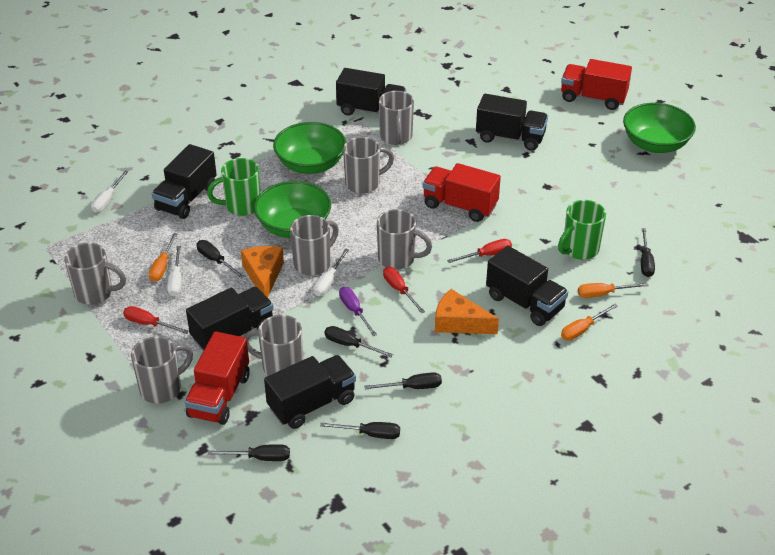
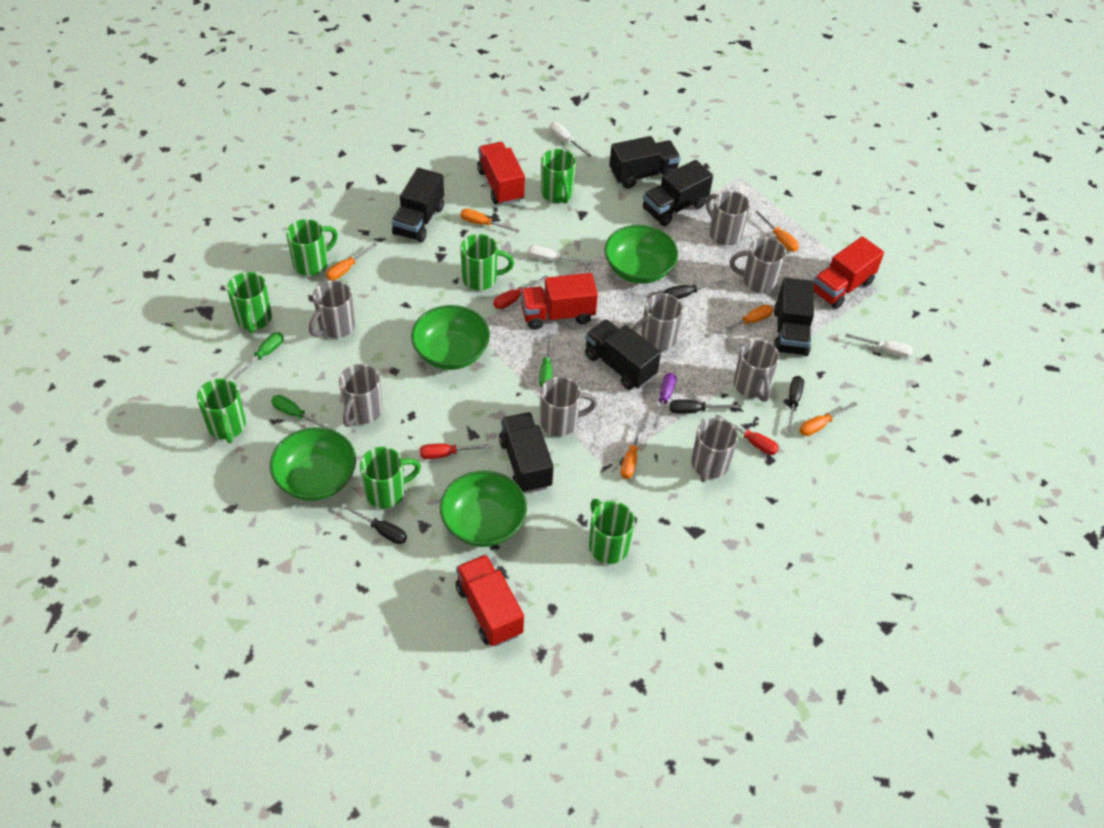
black screwdriver: 6 -> 4
green bowl: 3 -> 4
green mug: 2 -> 7
green screwdriver: 0 -> 3
grey mug: 7 -> 8
orange cheese: 2 -> 0
orange screwdriver: 3 -> 6
red truck: 3 -> 4

